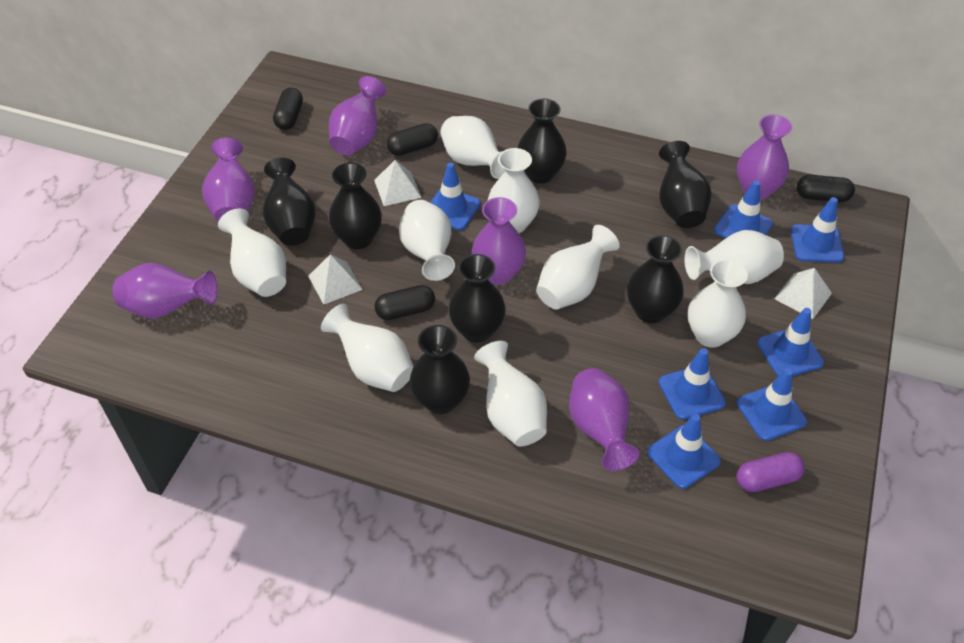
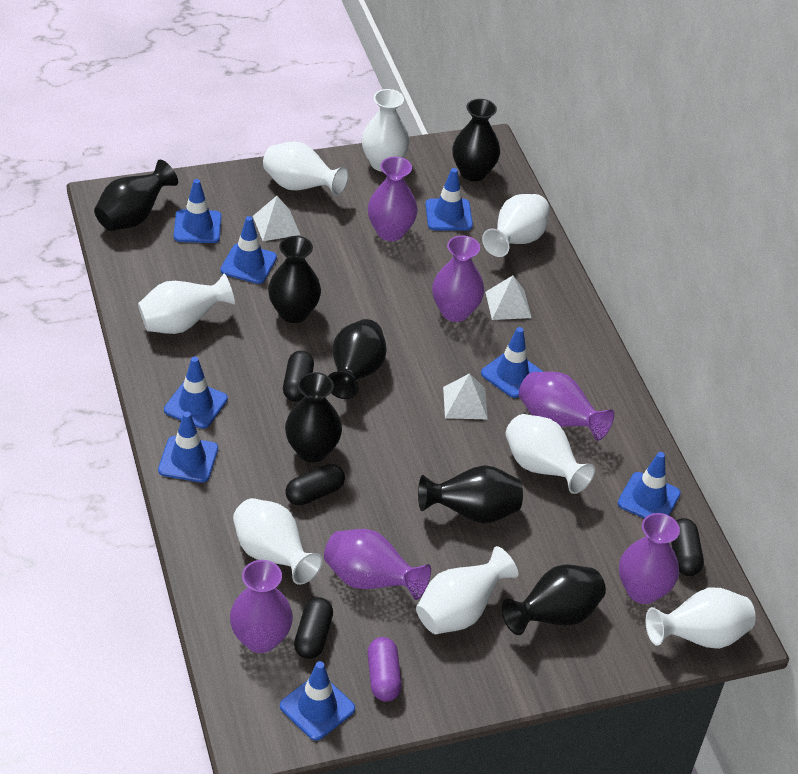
blue traffic cone: 7 -> 8
white vase: 9 -> 8

